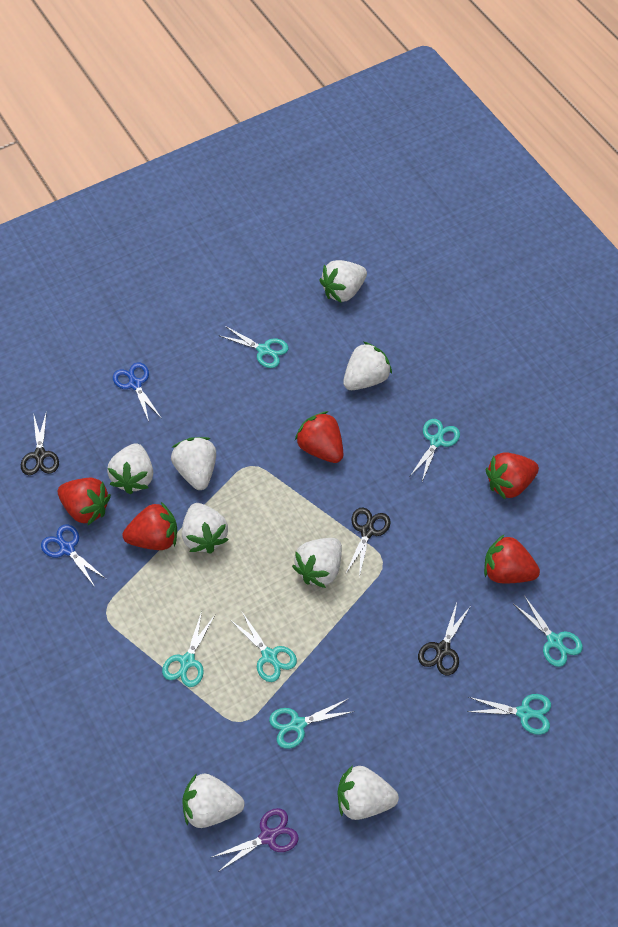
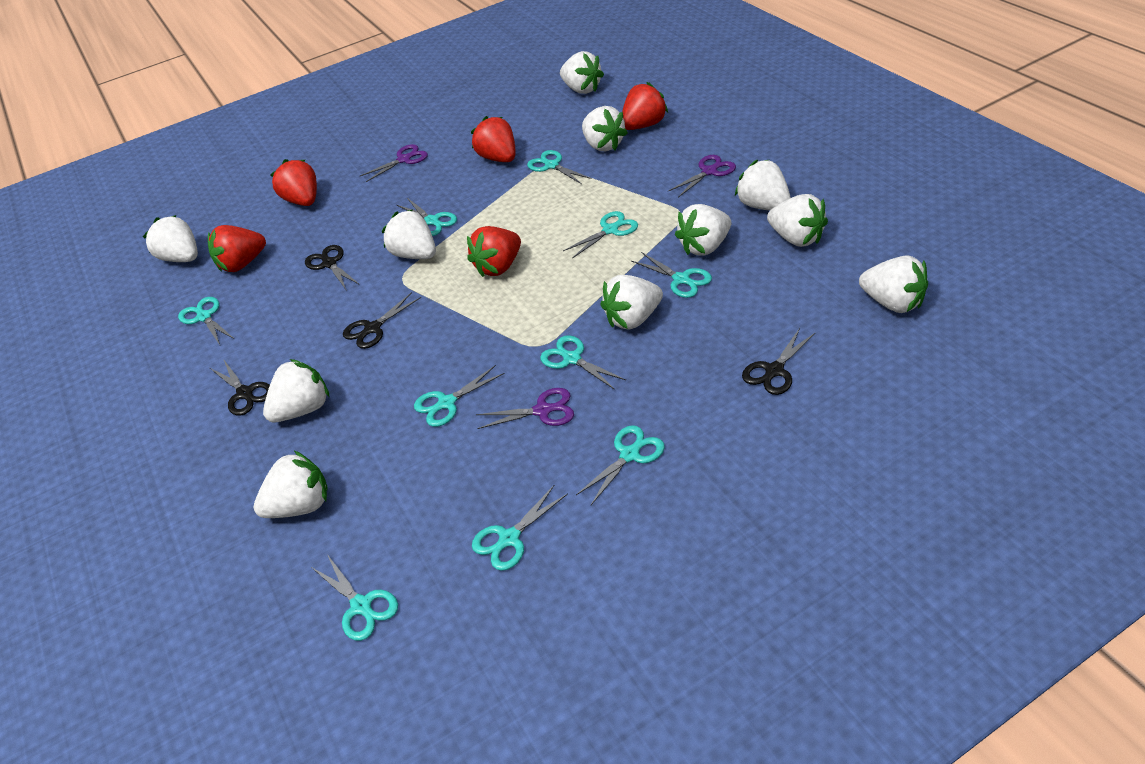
black scissors: 3 -> 4
blue scissors: 2 -> 0
purple scissors: 1 -> 3
turquoise scissors: 7 -> 10
white strawberry: 8 -> 11

